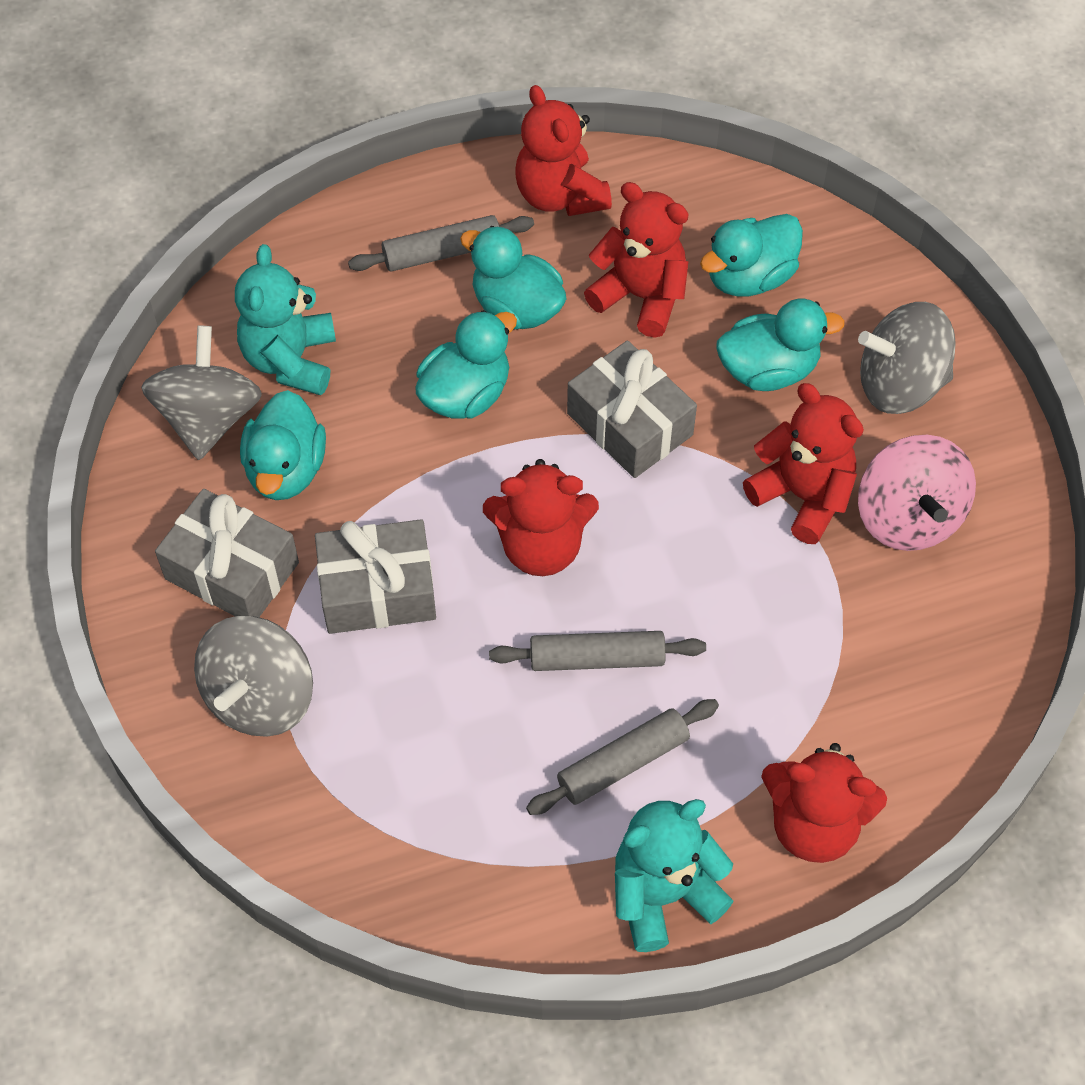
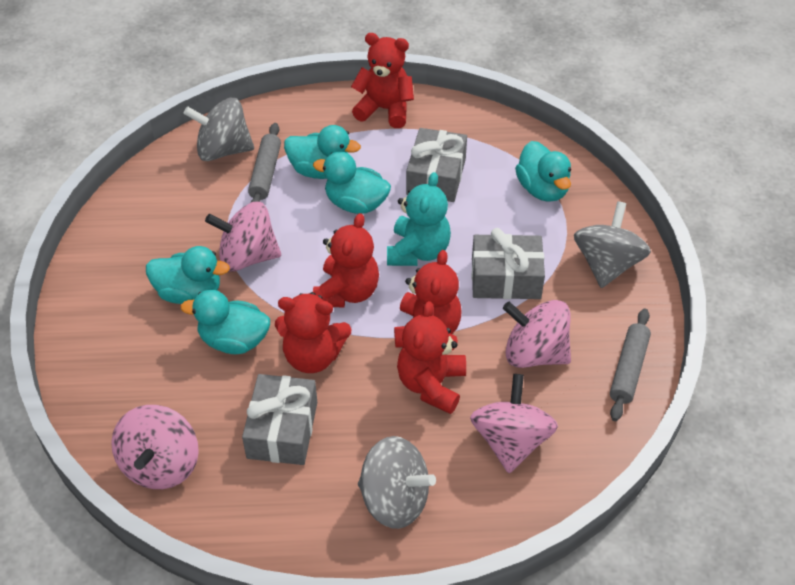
grey rolling pin: 3 -> 2
pink spinning top: 1 -> 4
turquoise teddy bear: 2 -> 1

